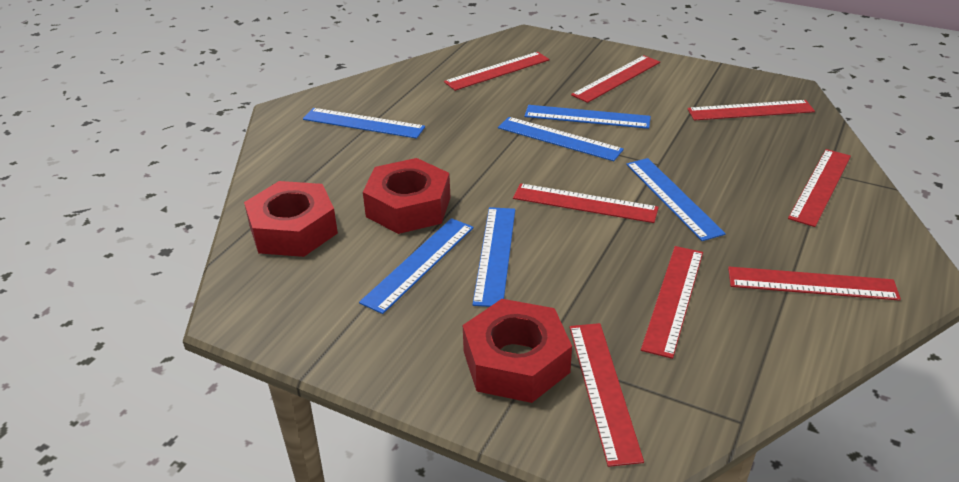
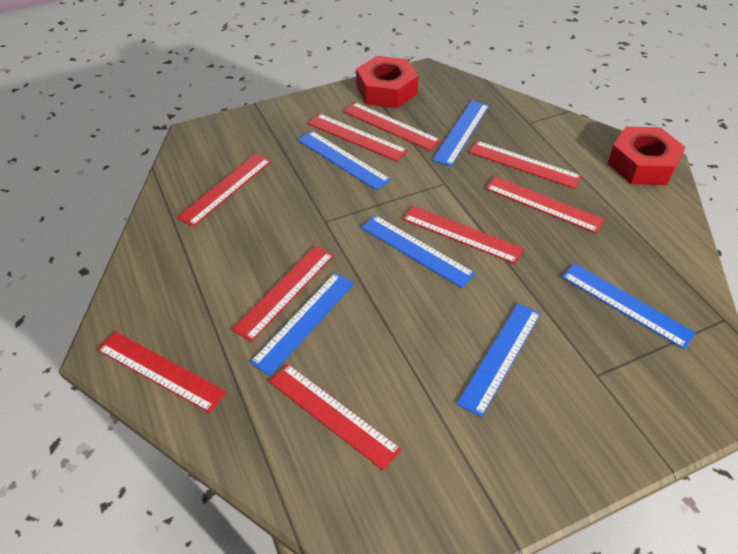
red nut: 3 -> 2
red ruler: 8 -> 9

